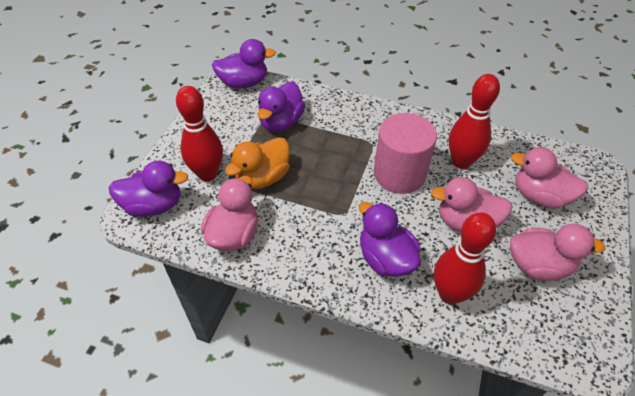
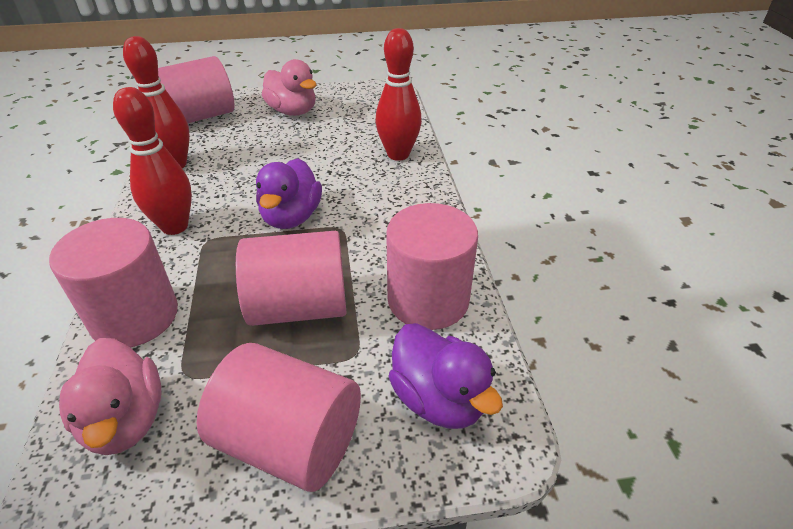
orange duck: 1 -> 0
pink cylinder: 1 -> 5
pink duck: 4 -> 2
purple duck: 4 -> 2

